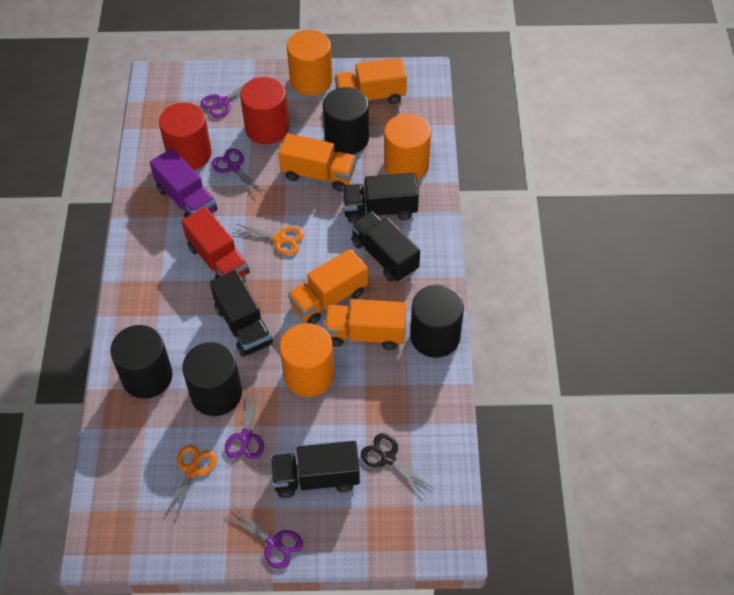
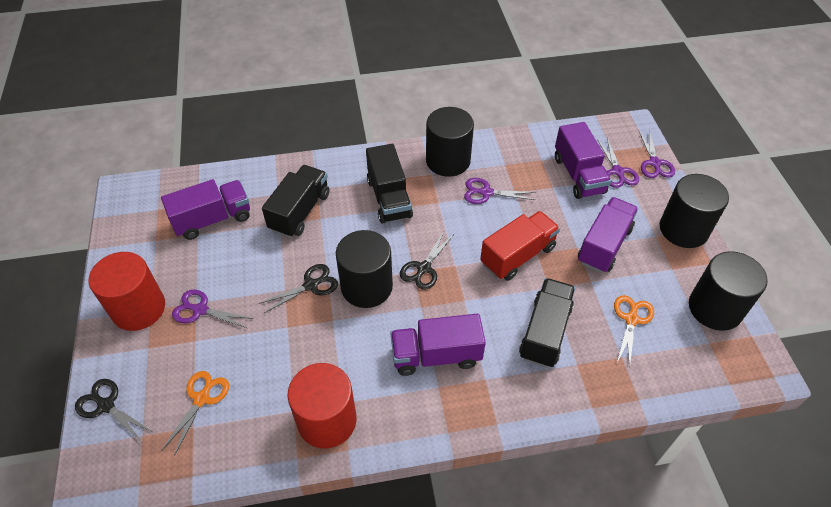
black scissors: 1 -> 3
black truck: 4 -> 3
orange cylinder: 3 -> 0
orange truck: 4 -> 0
purple truck: 1 -> 4

